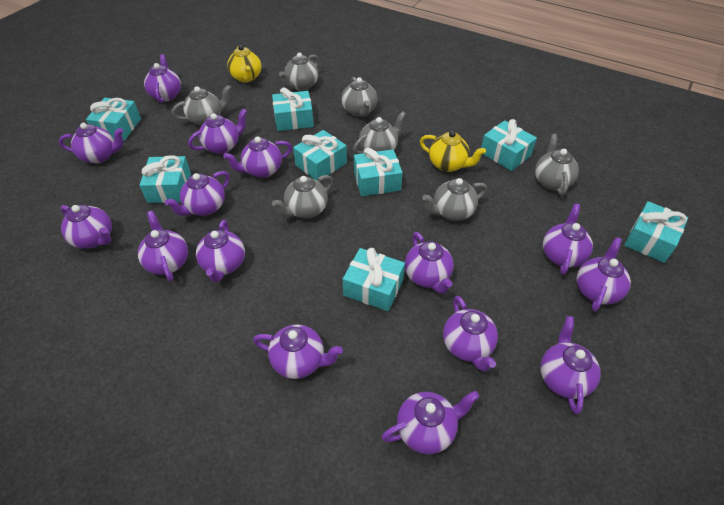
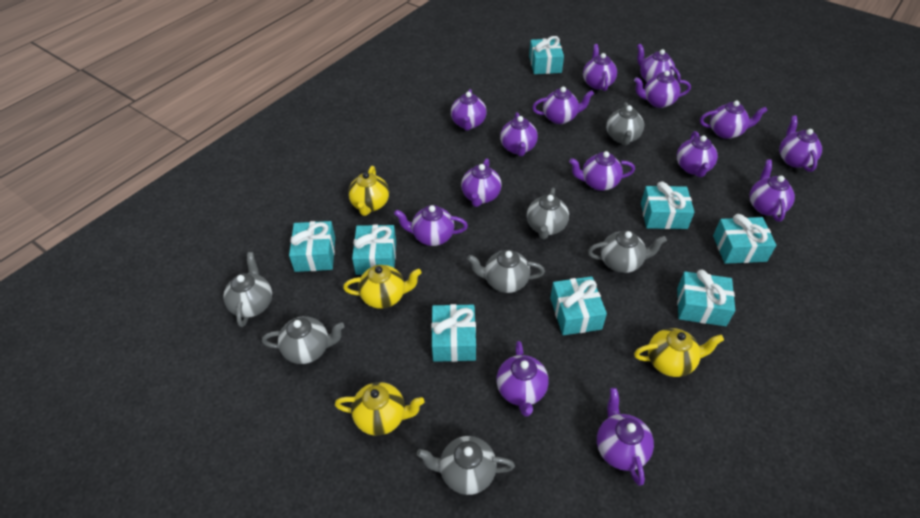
yellow teapot: 2 -> 4

